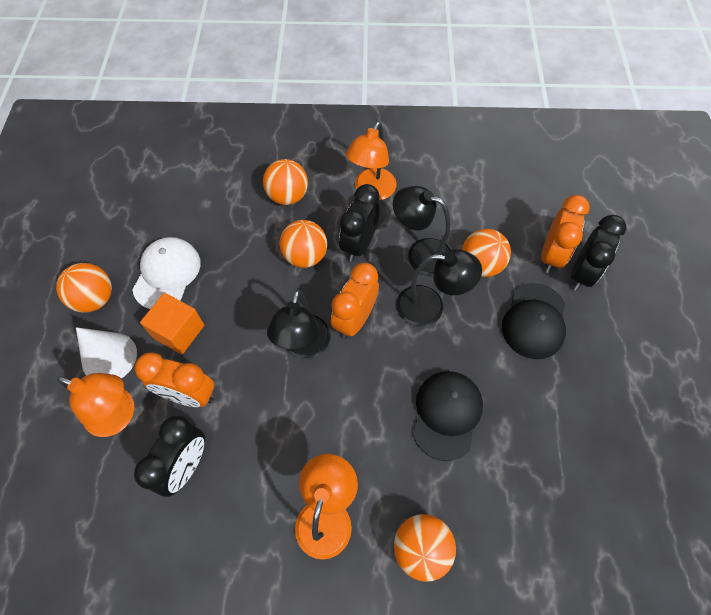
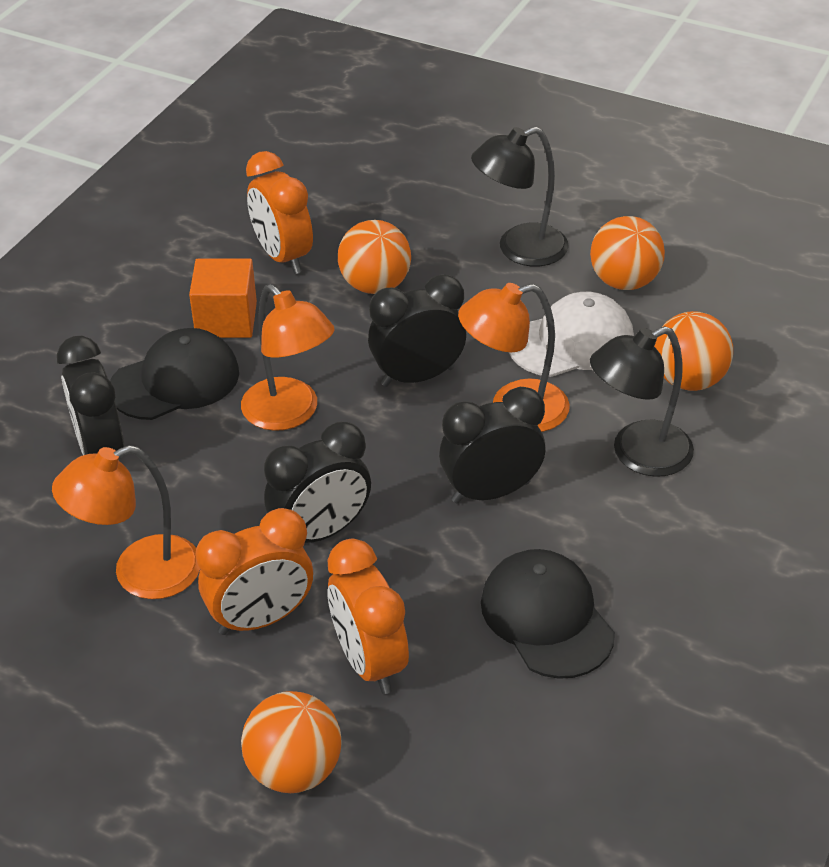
black clock: 3 -> 4
black lamp: 3 -> 2
orange ball: 5 -> 4
white cone: 1 -> 0

